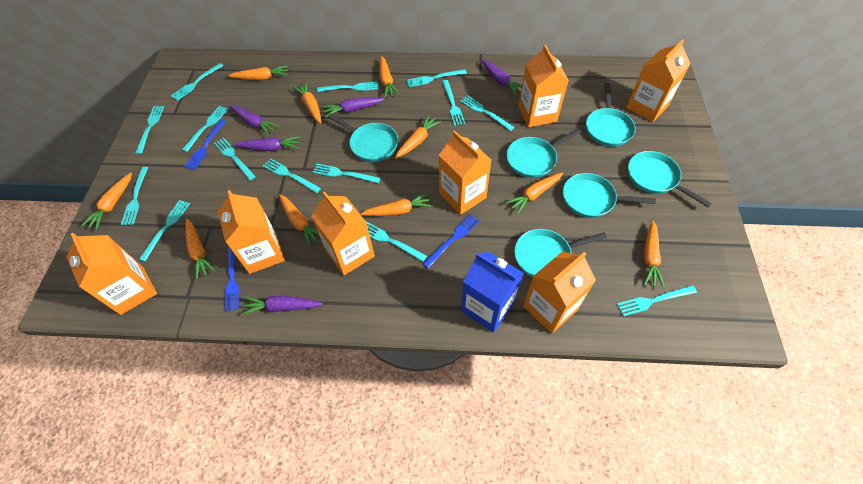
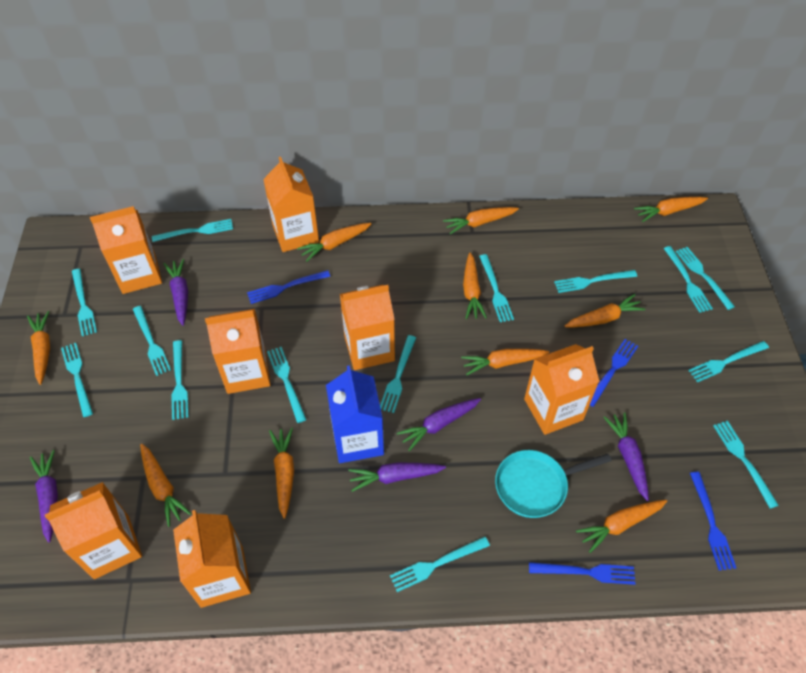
blue fork: 3 -> 4
turquoise pan: 6 -> 1

